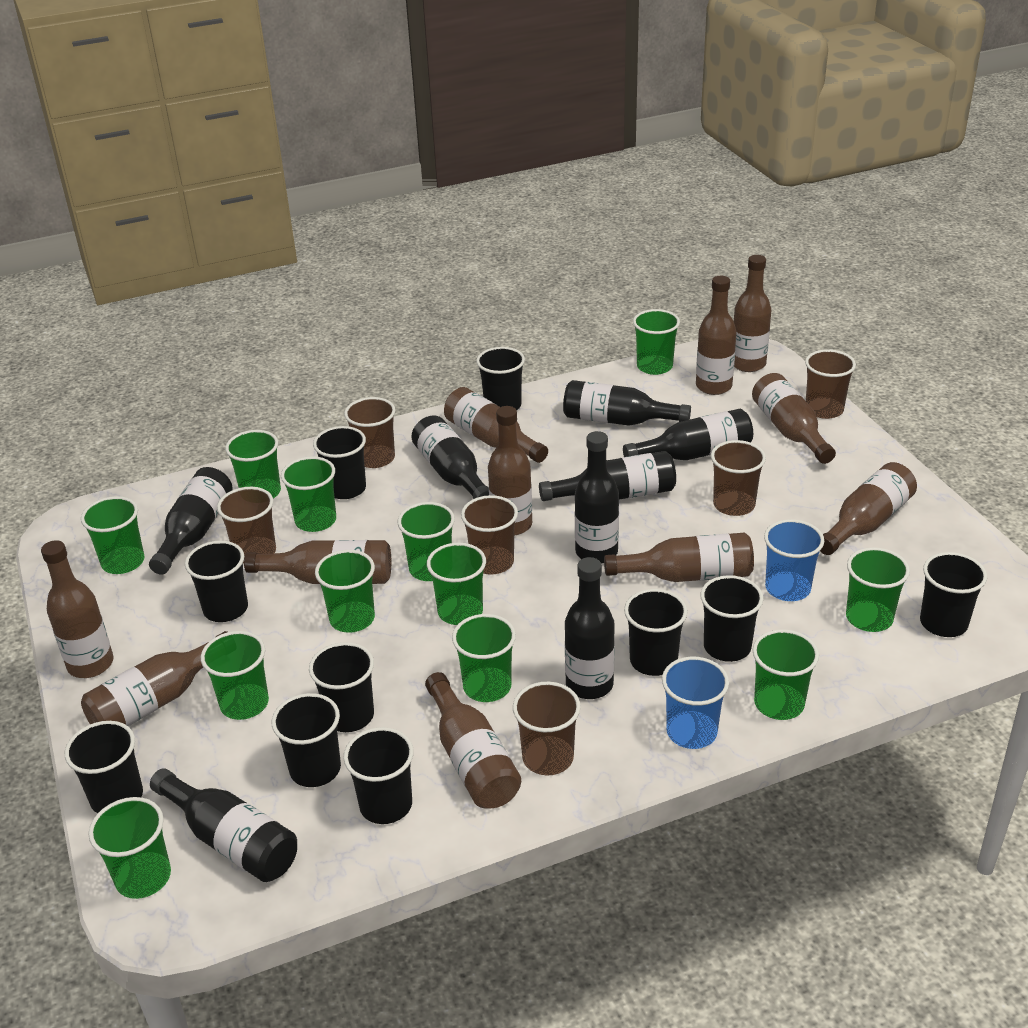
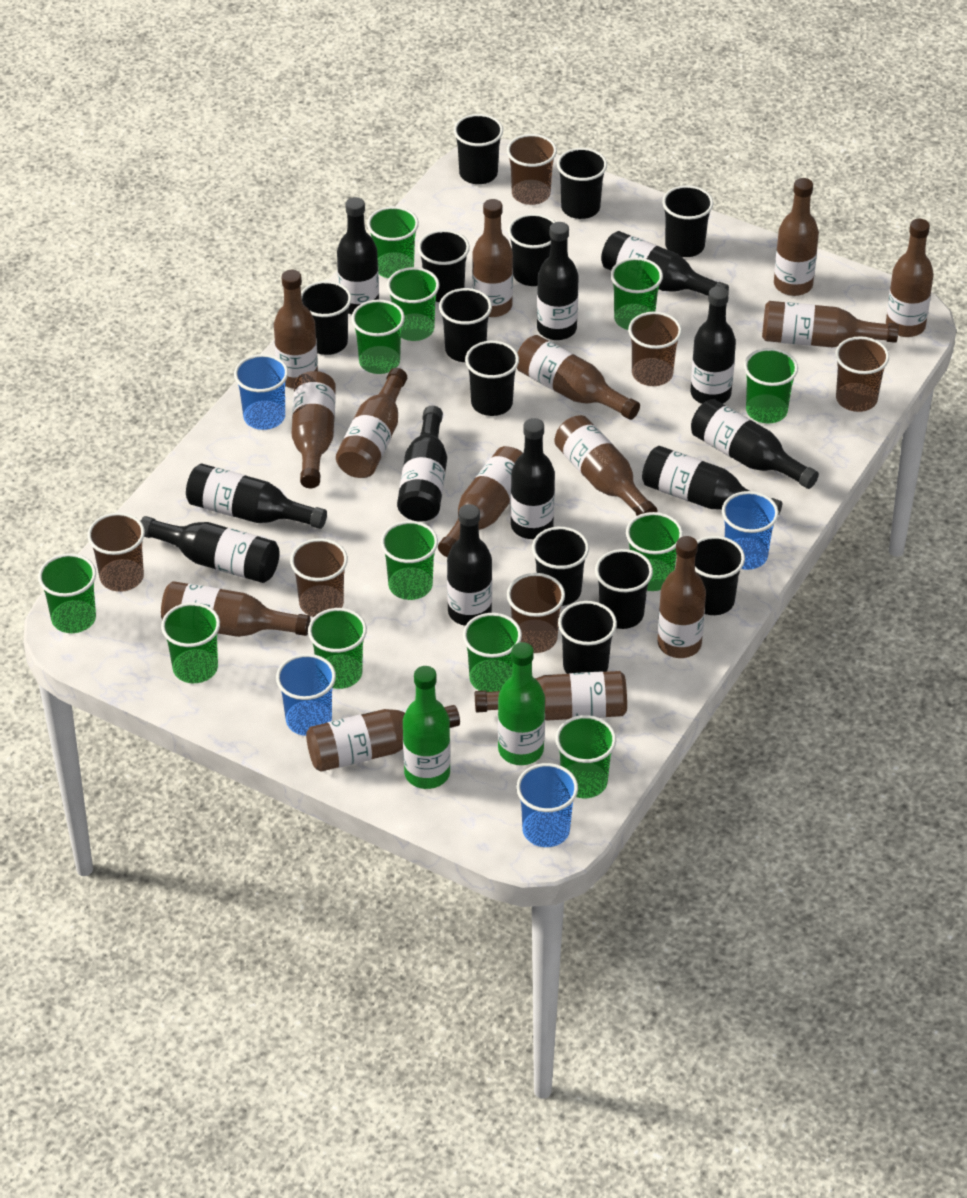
black bottle: 8 -> 11
black cup: 10 -> 12
blue cup: 2 -> 4
brown bottle: 11 -> 14
green bottle: 0 -> 2

